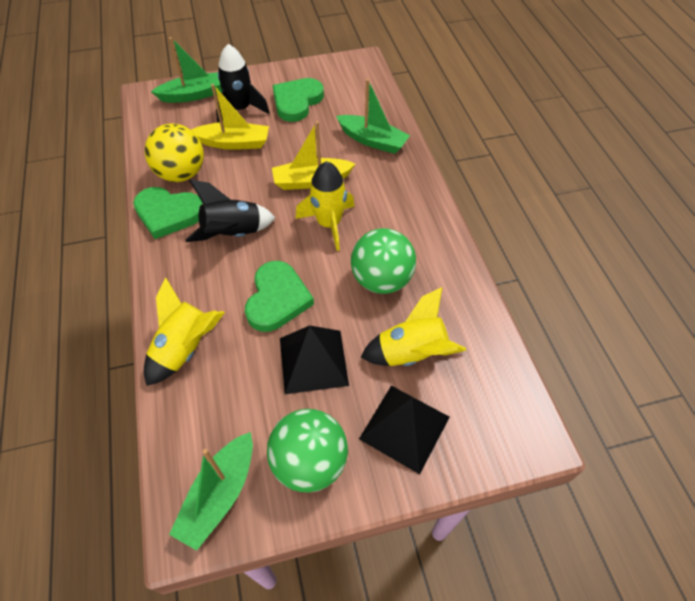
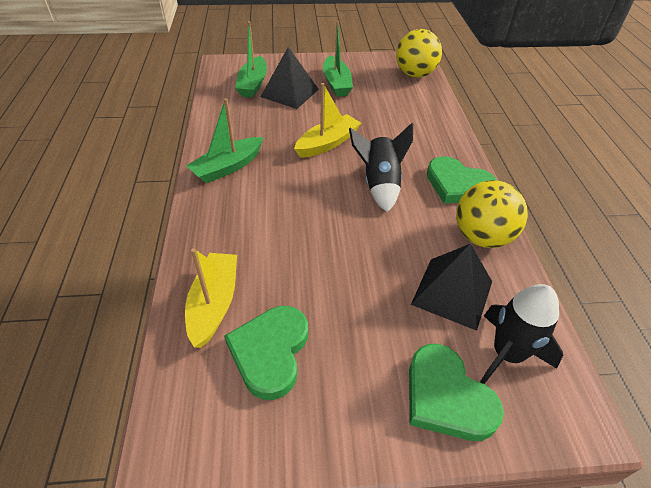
green ball: 2 -> 0
yellow ball: 1 -> 2
yellow rocket: 3 -> 0

